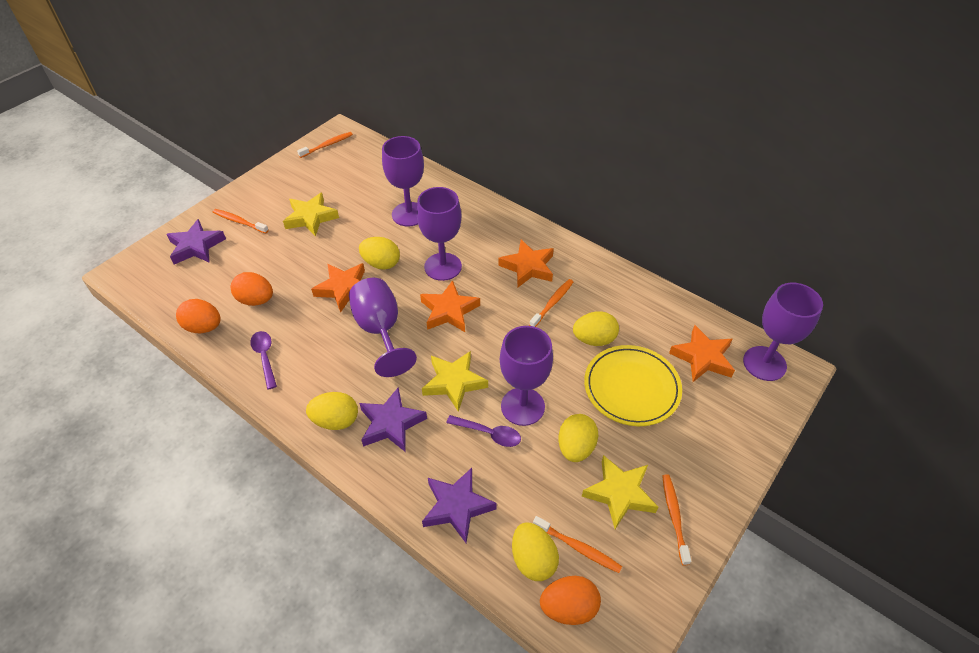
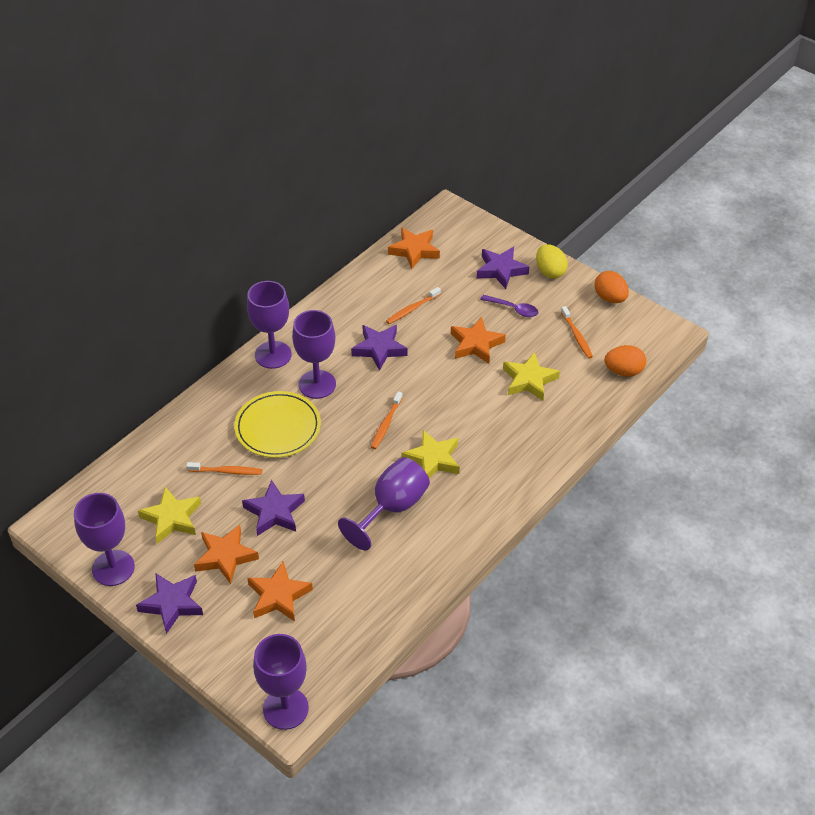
orange egg: 3 -> 2
orange toothbrush: 5 -> 4
purple spoon: 2 -> 1
purple star: 3 -> 4
yellow egg: 5 -> 1

